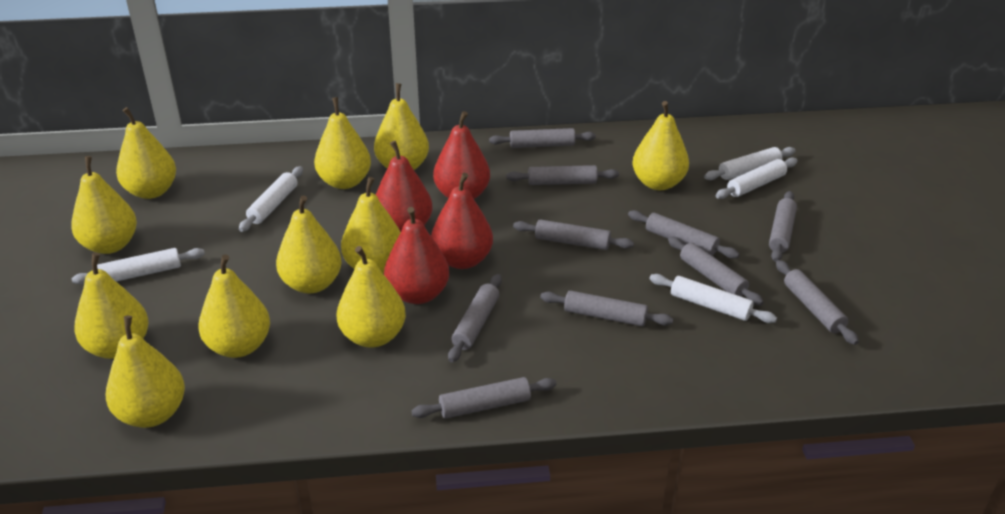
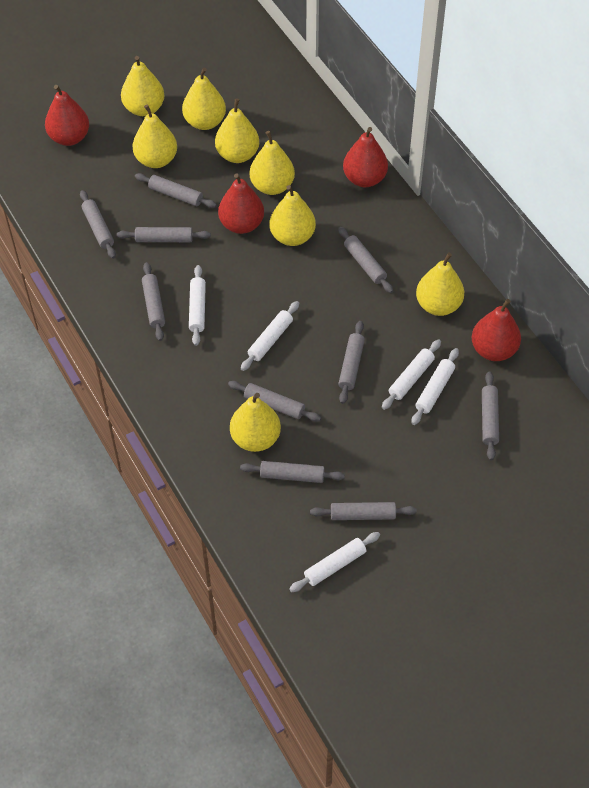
yellow pear: 11 -> 8

